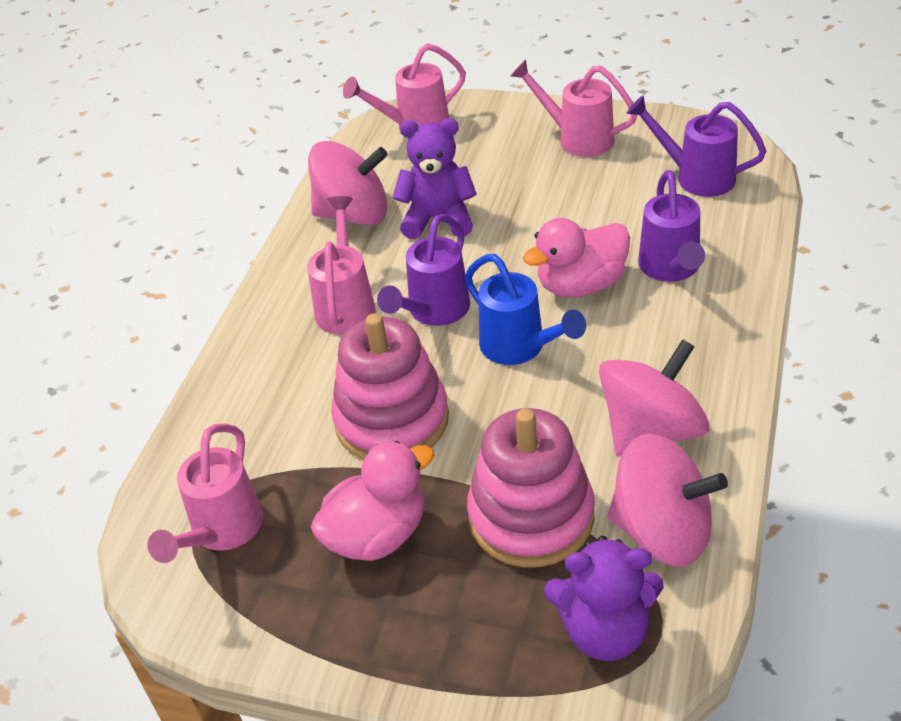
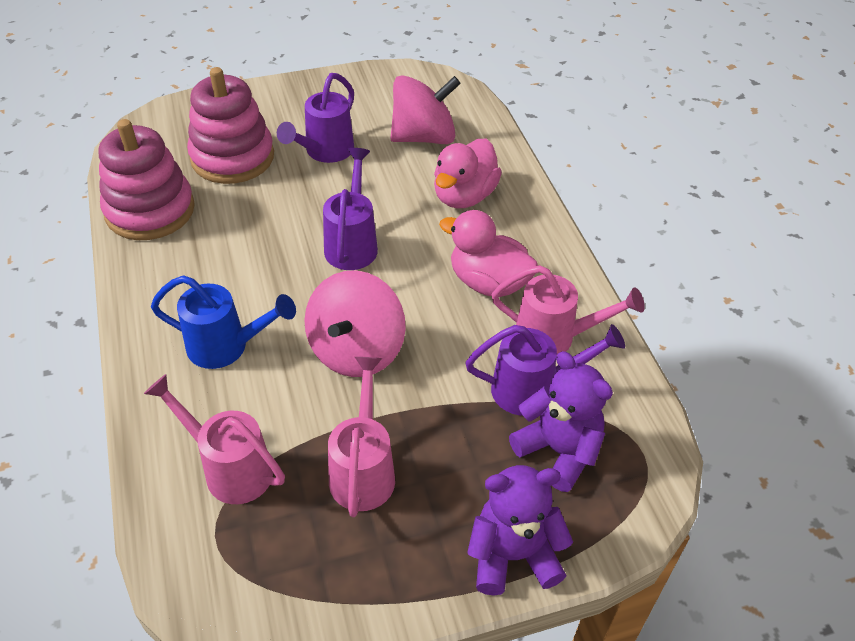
pink spinning top: 3 -> 2
pink watering can: 4 -> 3

